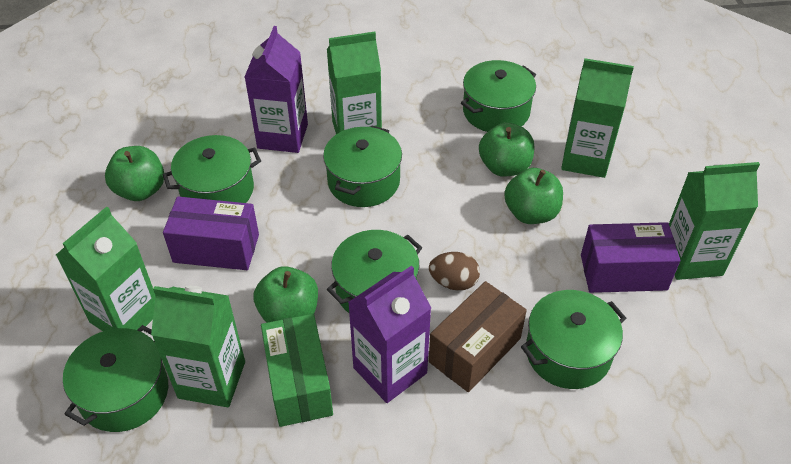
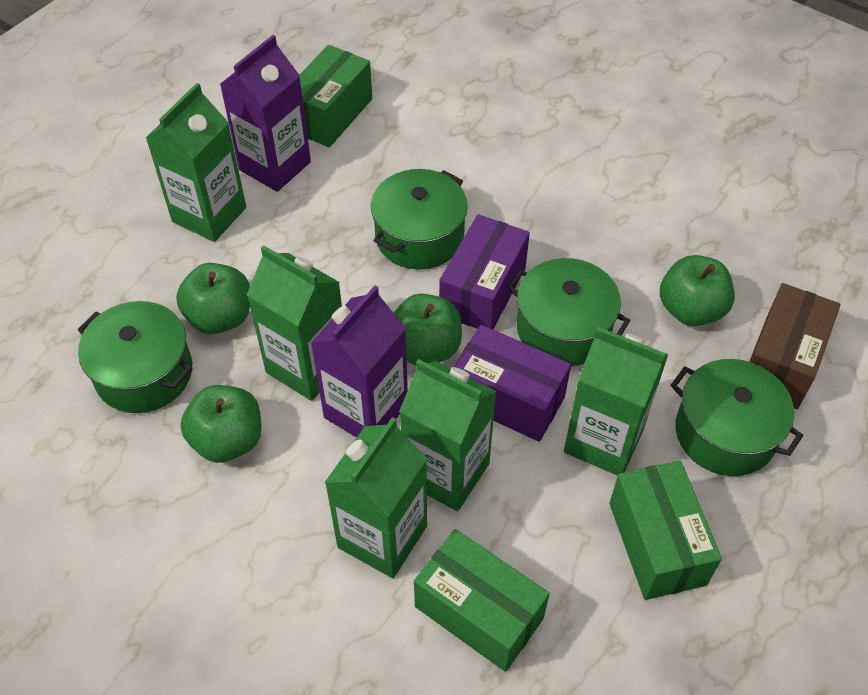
brown egg: 1 -> 0
green box: 1 -> 3
green pot: 6 -> 4

